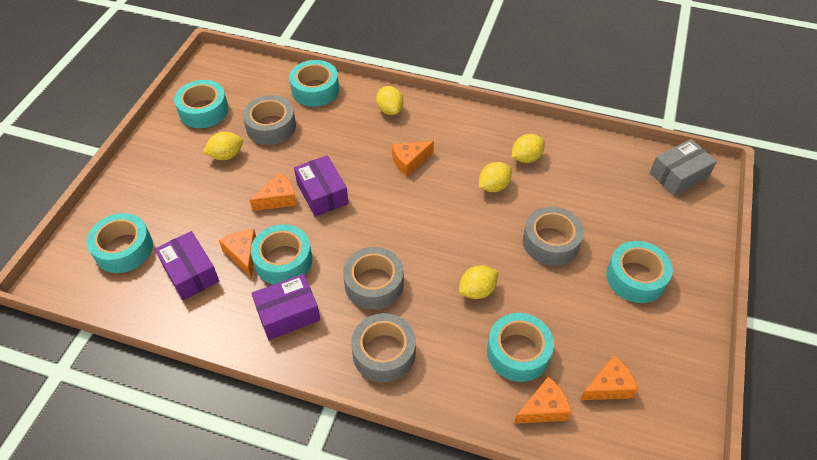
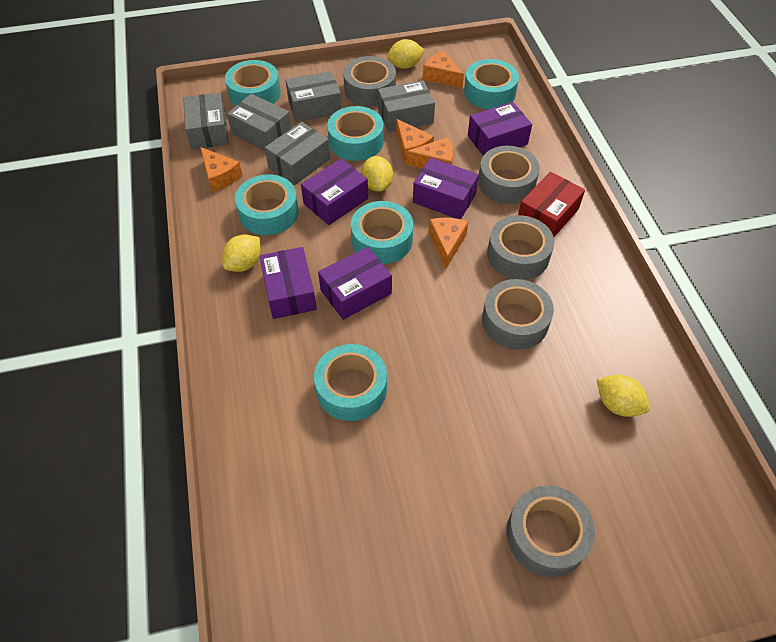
grey box: 1 -> 5
grey tape: 4 -> 5
purple box: 3 -> 5
red box: 0 -> 1
yellow lemon: 5 -> 4

